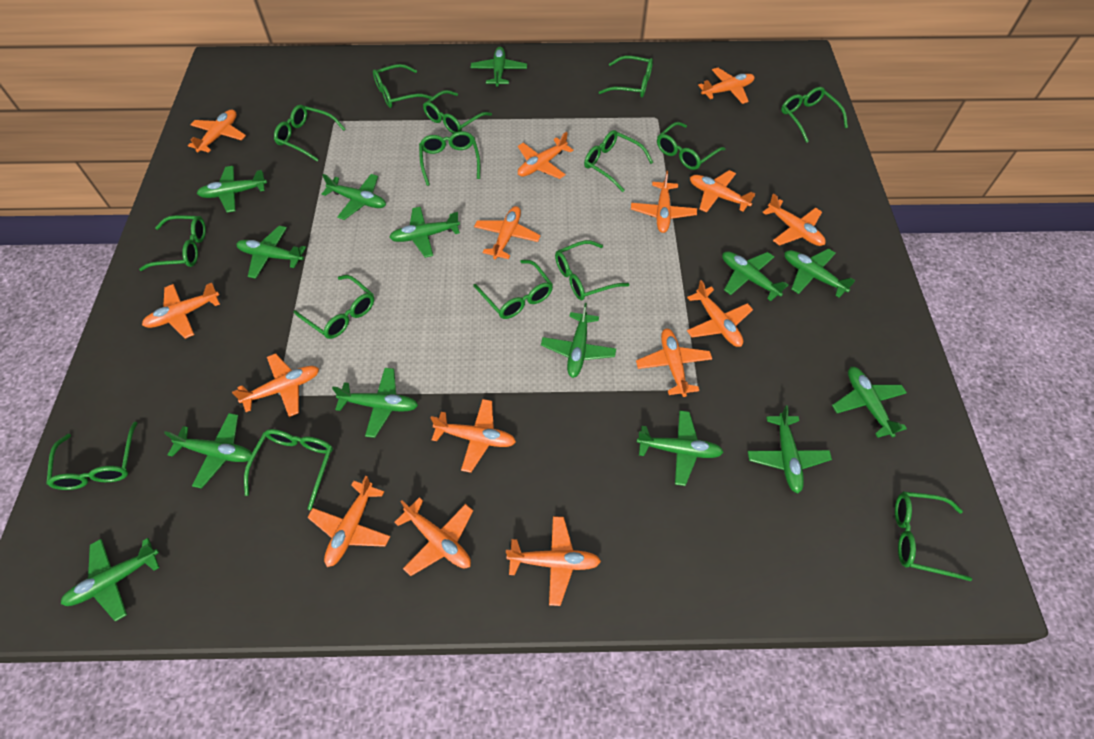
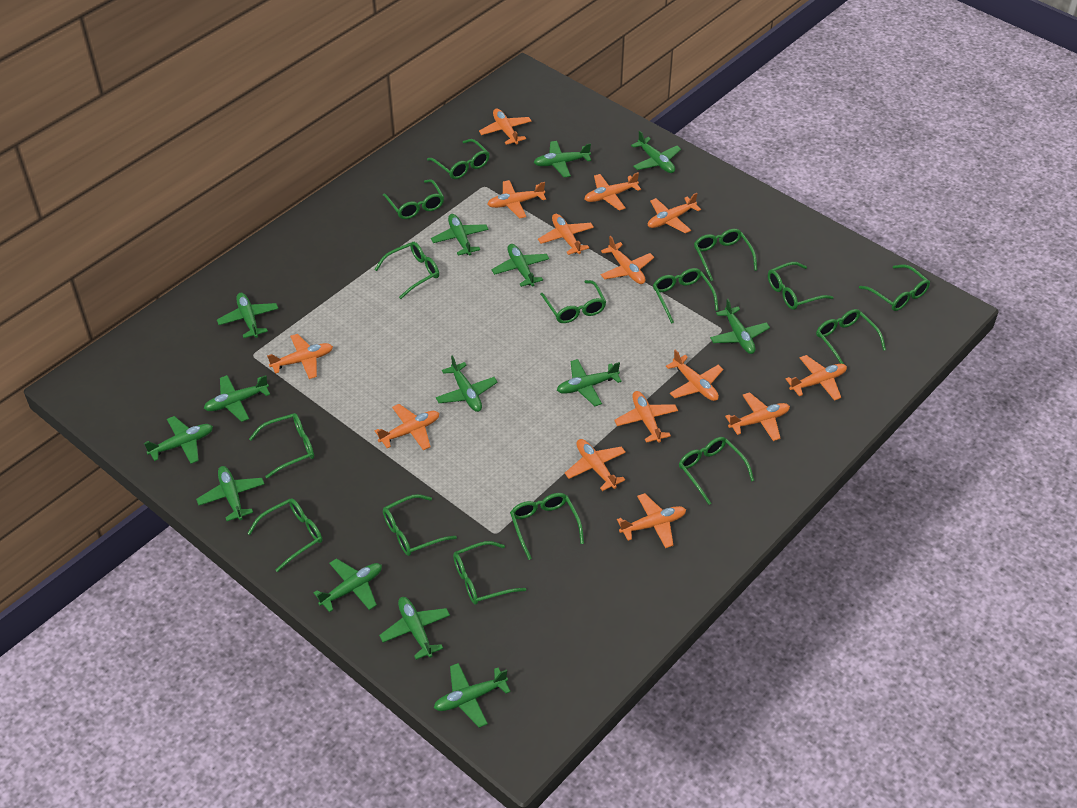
orange plane: 15 -> 14

